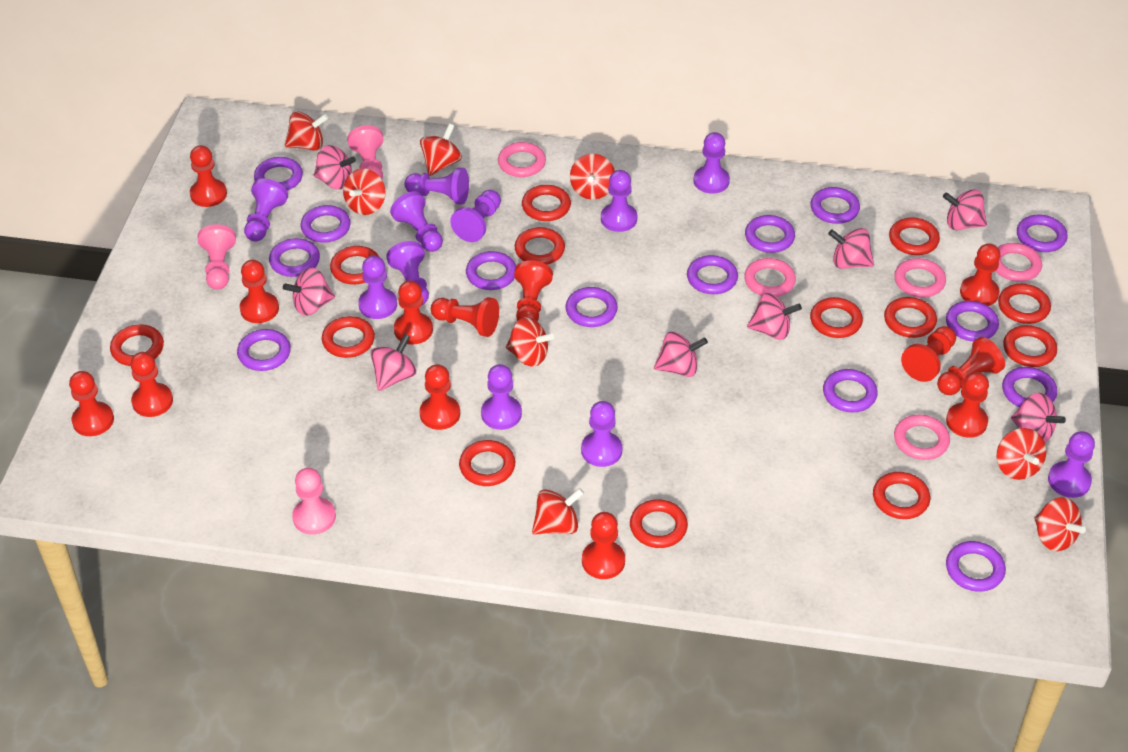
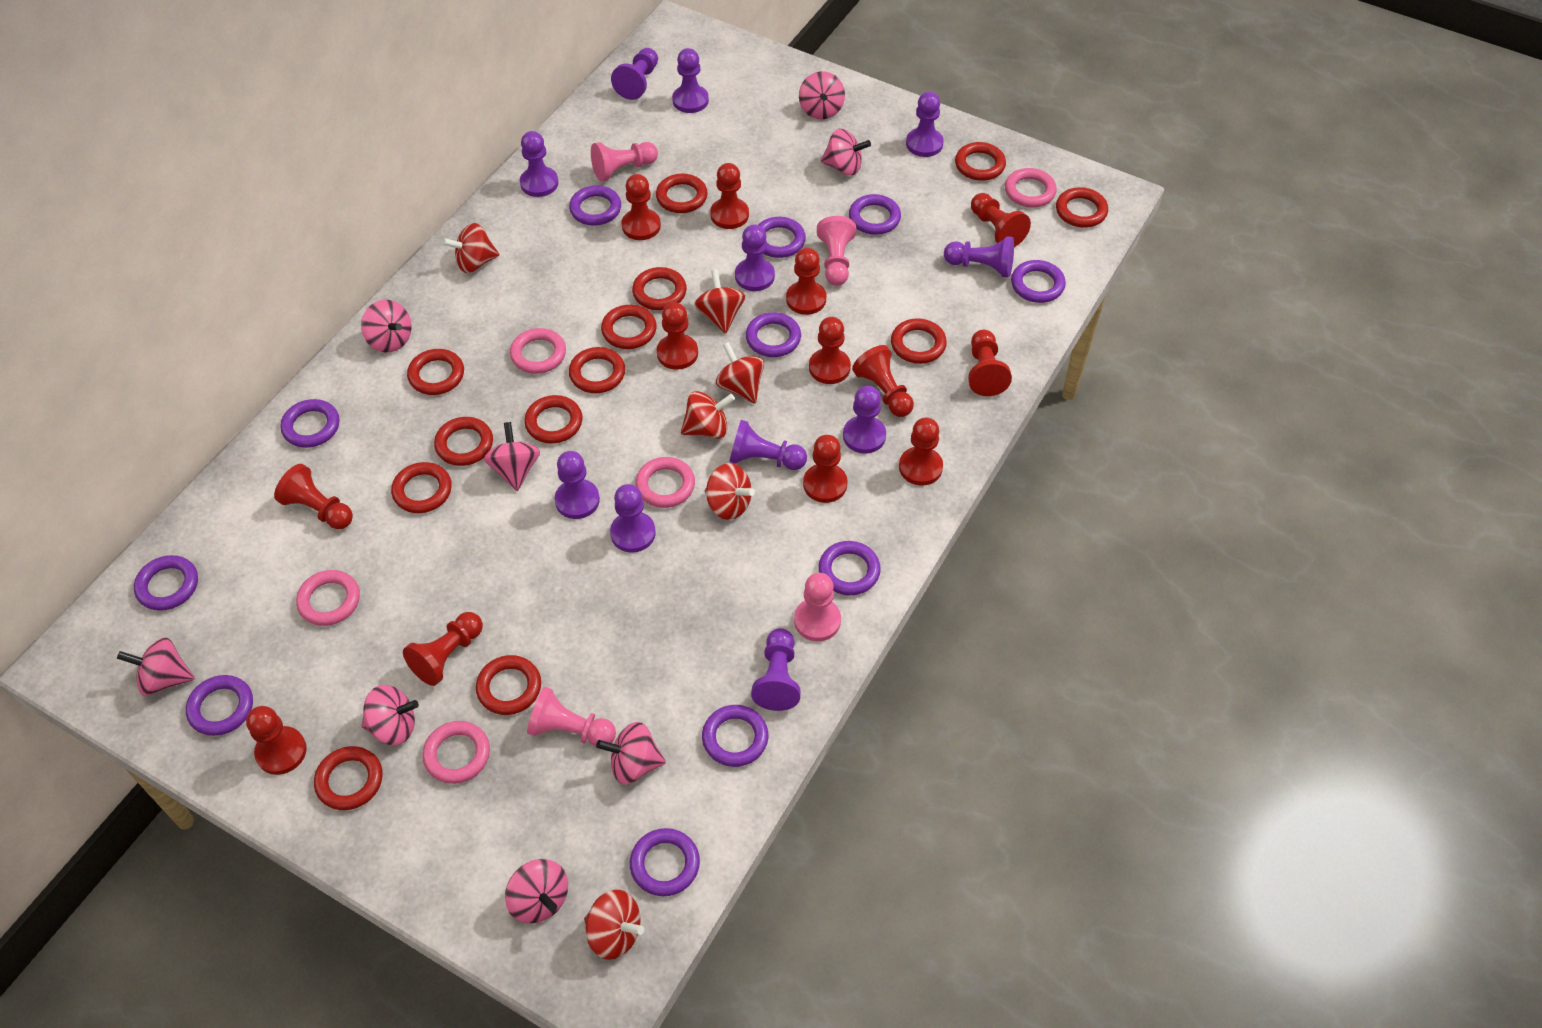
pink pawn: 3 -> 4
purple ring: 14 -> 11
red spinning top: 8 -> 6

